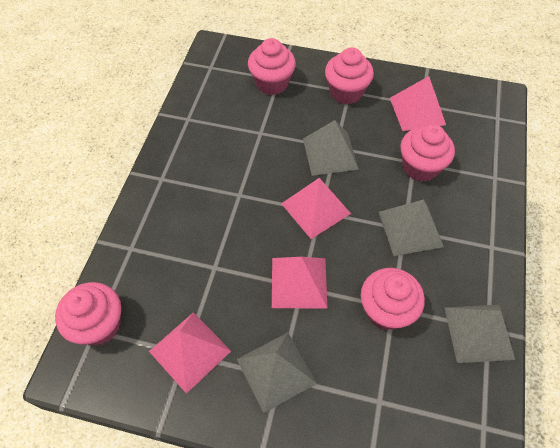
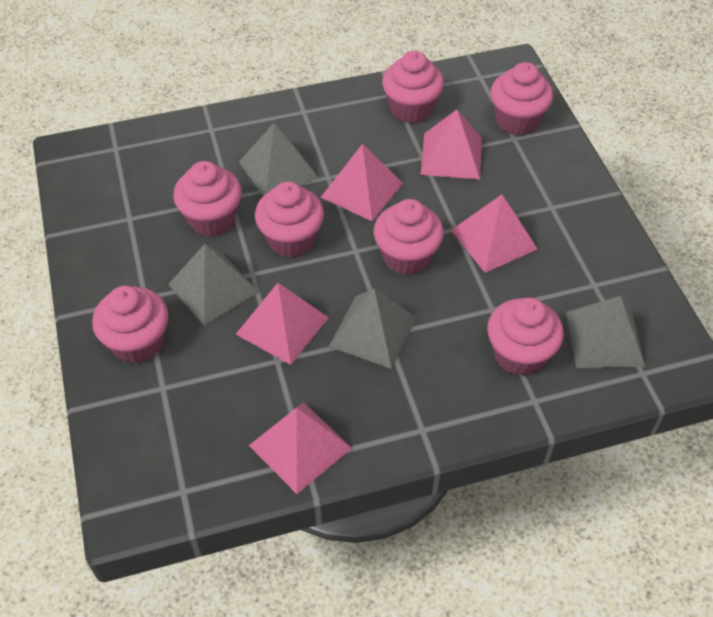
pink cupcake: 5 -> 7
pink pyramid: 4 -> 5

